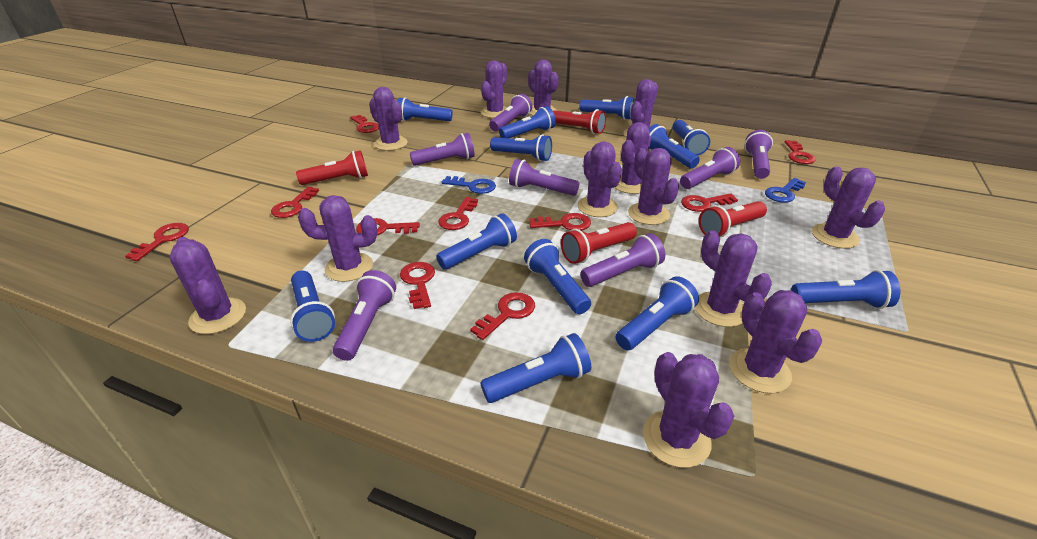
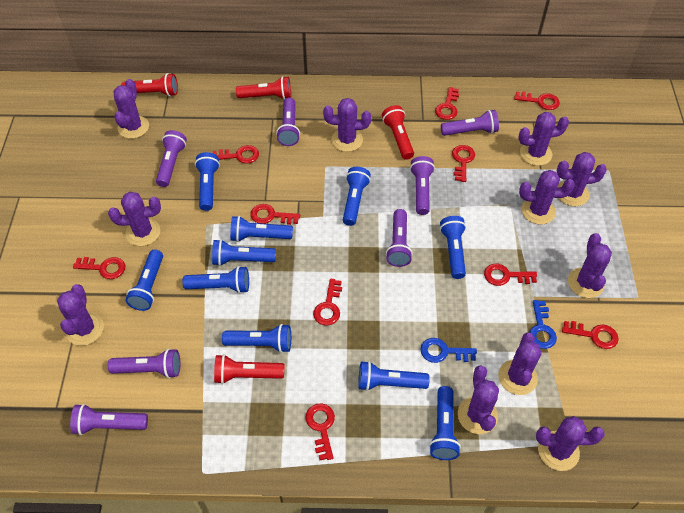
blue flashlight: 12 -> 10
purple cactus: 13 -> 11

